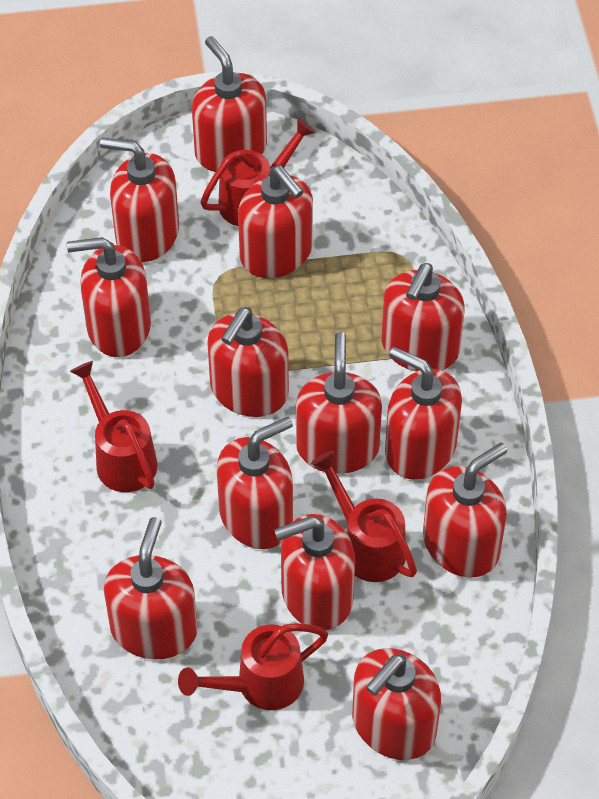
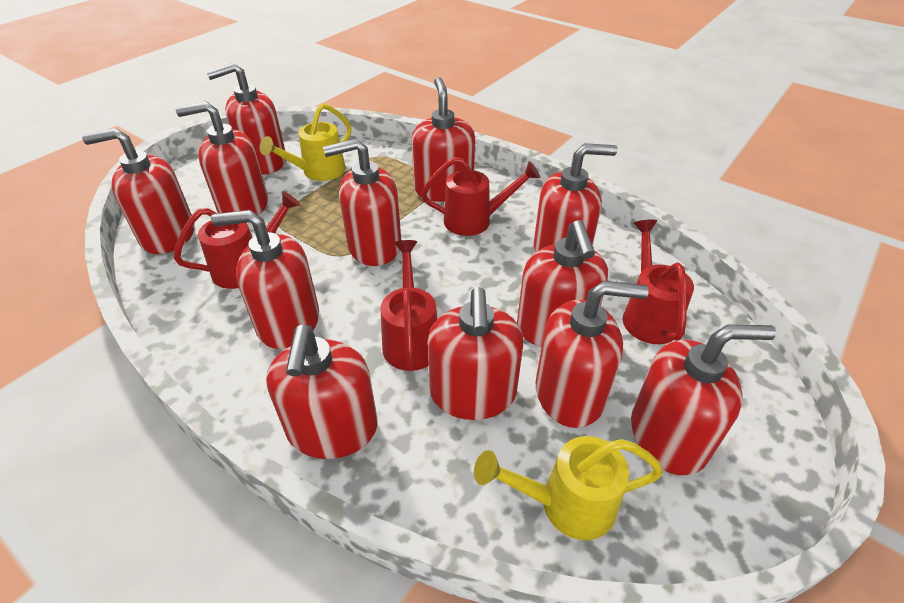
red soap dispenser: 13 -> 12
yellow watering can: 0 -> 2

